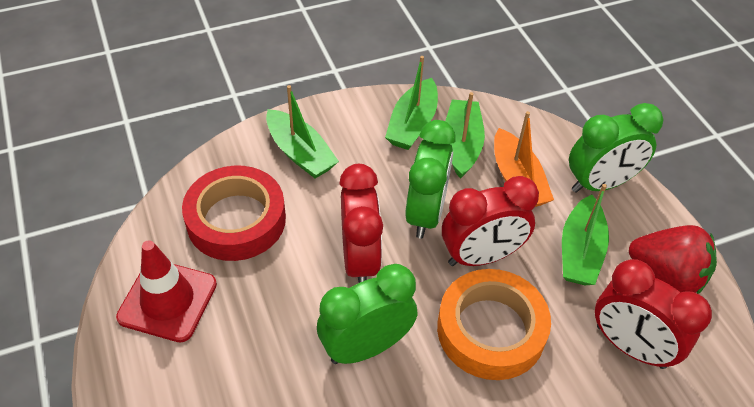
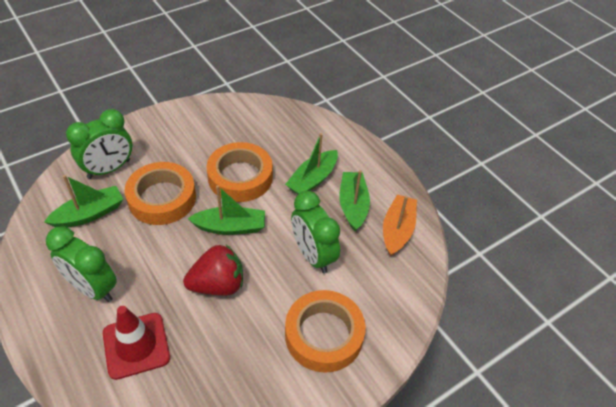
orange tape: 1 -> 3
red clock: 3 -> 0
red tape: 1 -> 0

